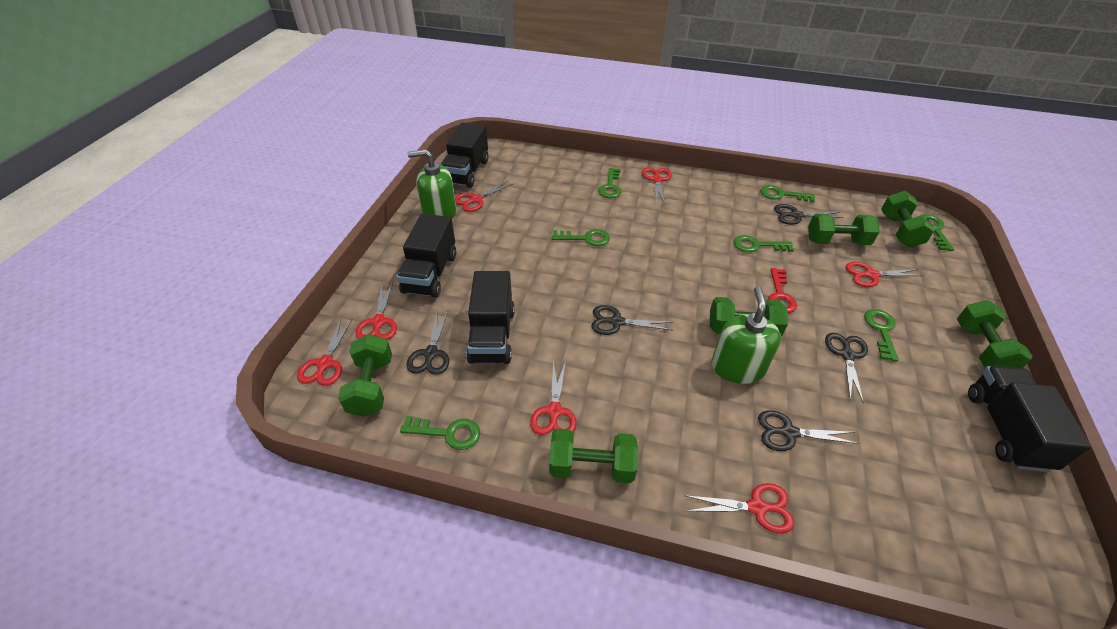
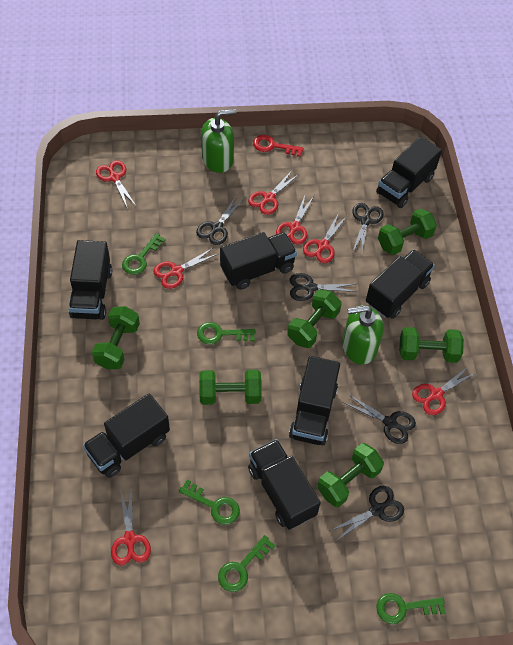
black truck: 4 -> 7
green key: 7 -> 5

